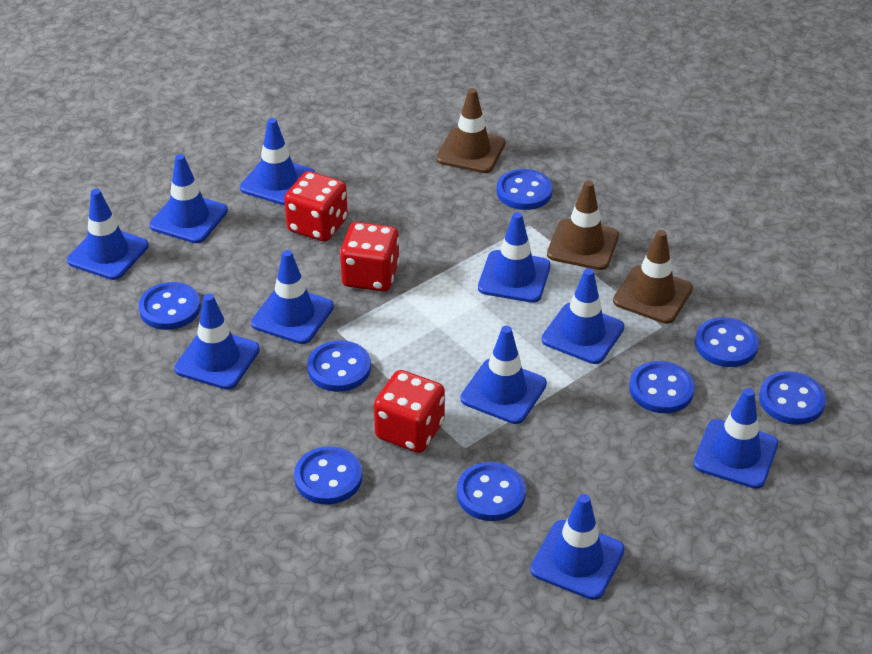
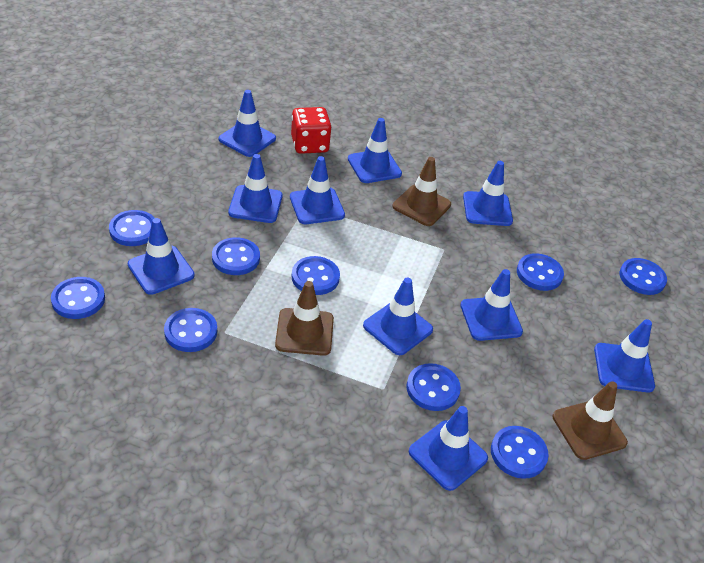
blue button: 8 -> 9
red dice: 3 -> 1

